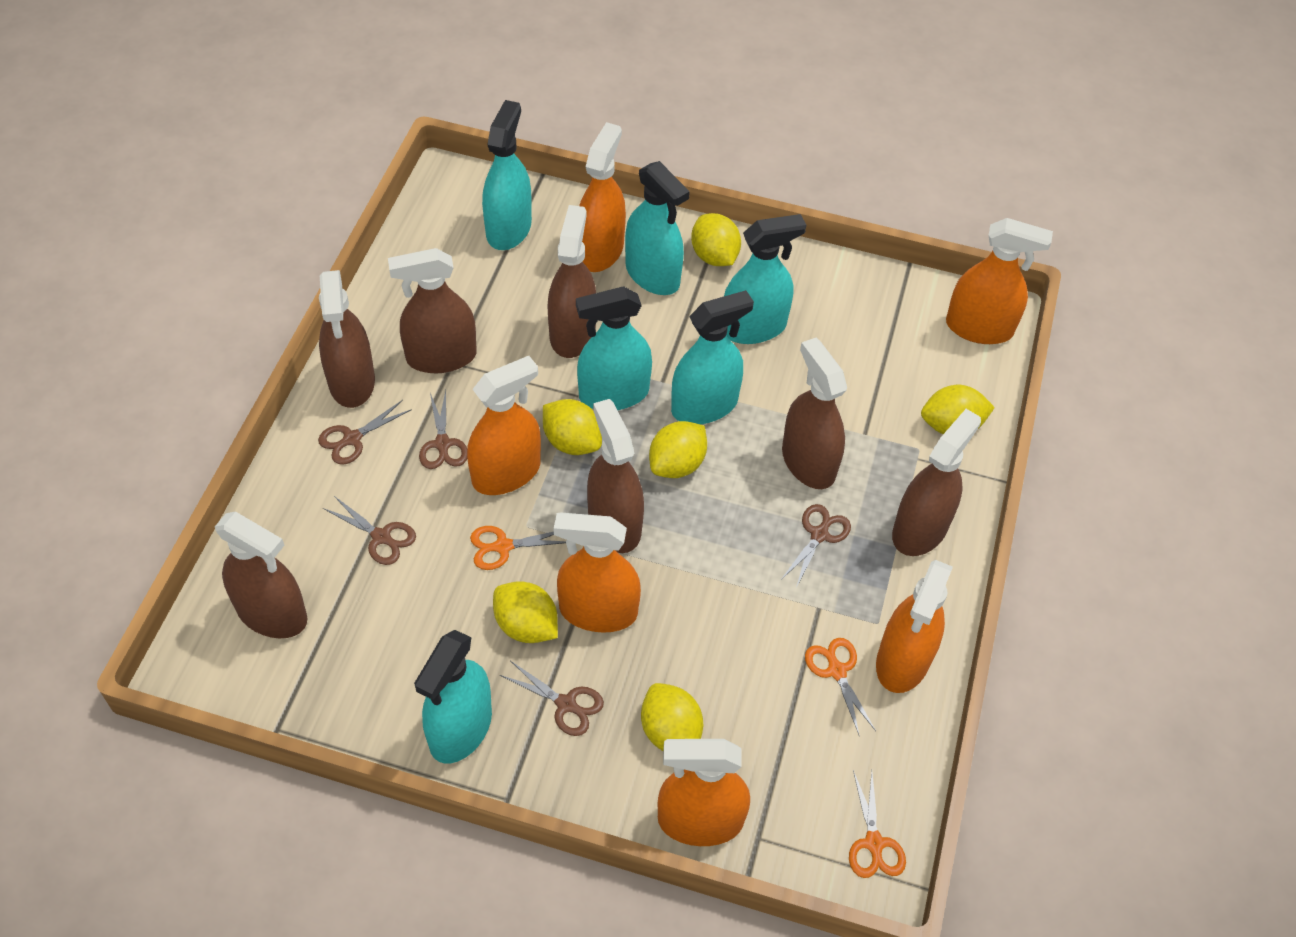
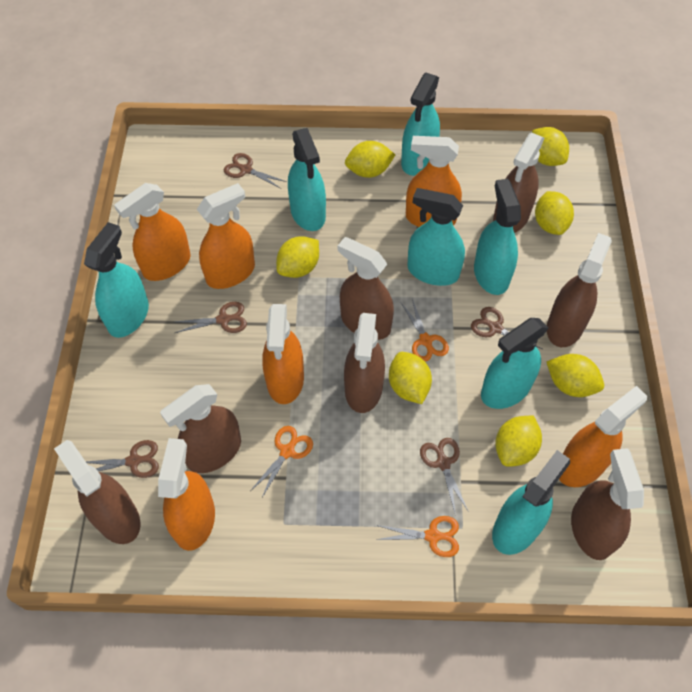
turquoise spray bottle: 6 -> 7
yellow lemon: 6 -> 7

